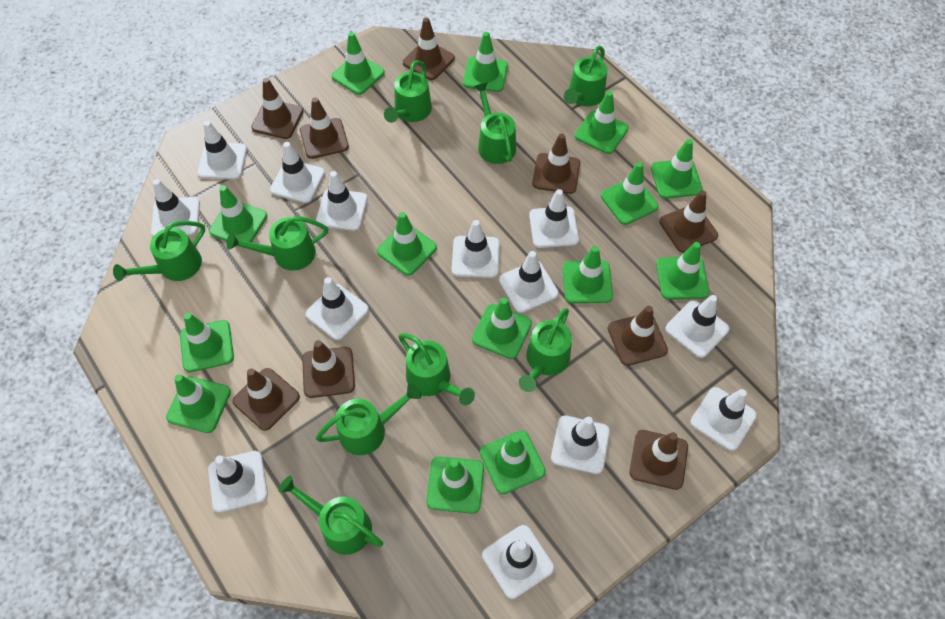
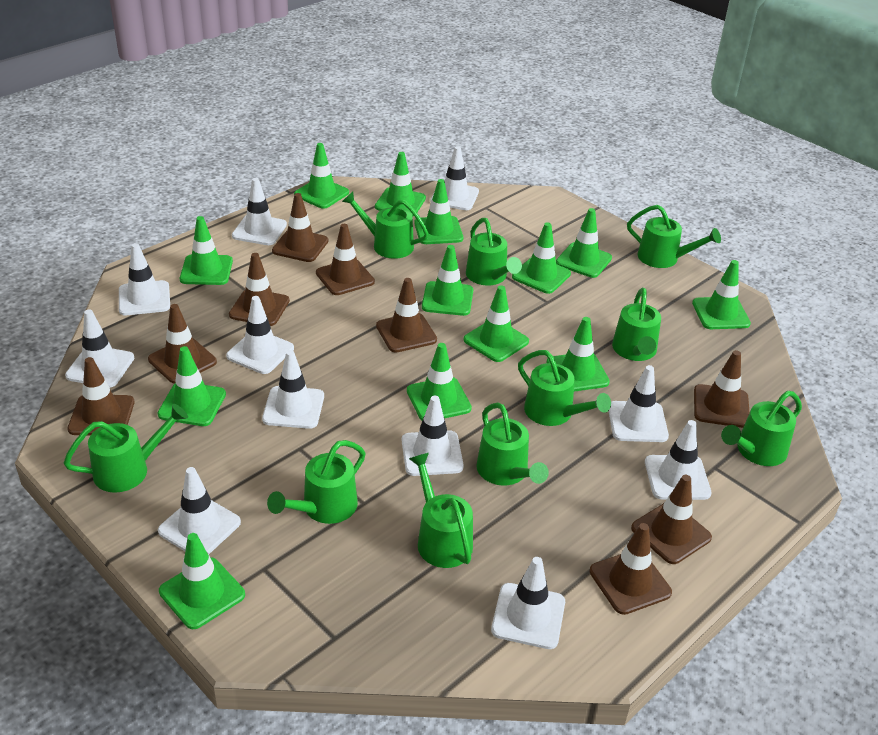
green traffic cone: 14 -> 13
green watering can: 9 -> 10
white traffic cone: 13 -> 11

